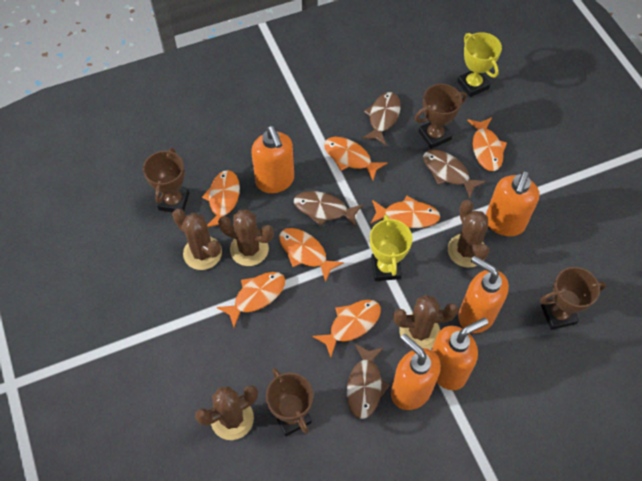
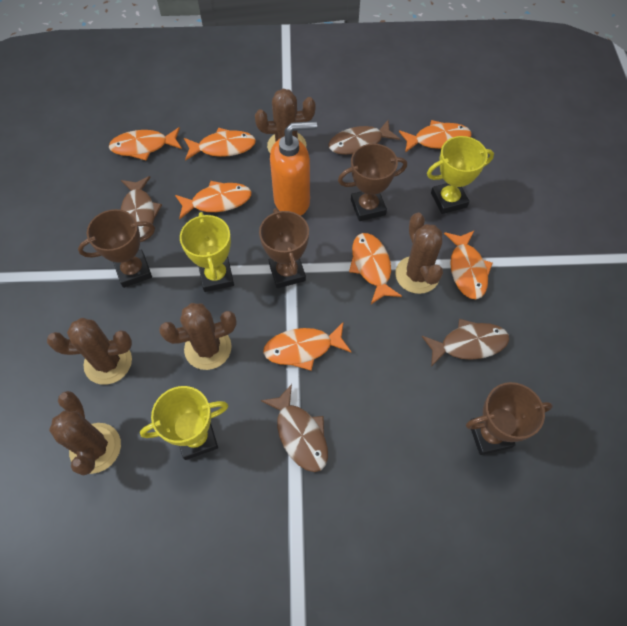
orange soap dispenser: 5 -> 1
yellow trophy: 2 -> 3

